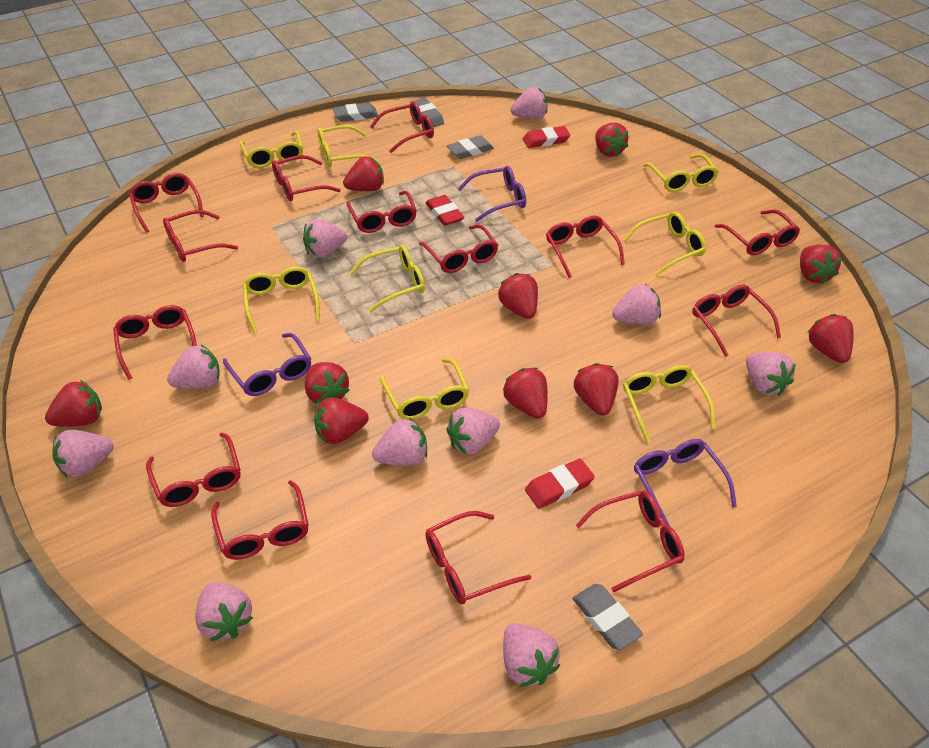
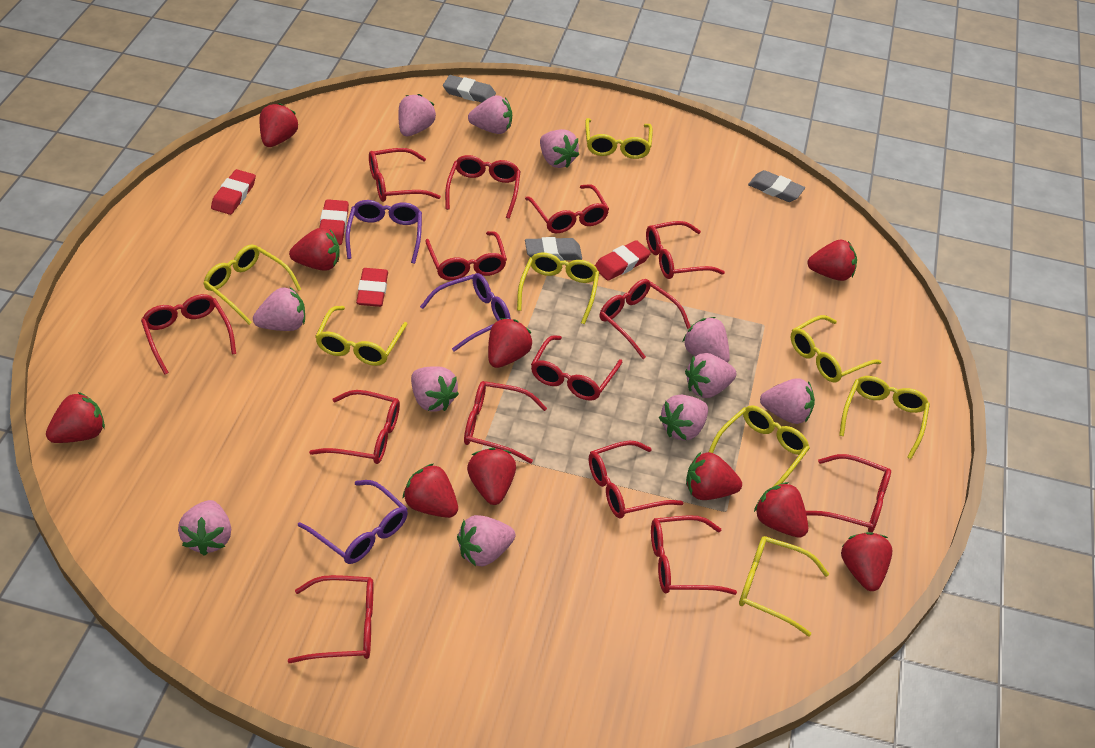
grey eraser: 4 -> 3
pink strawberry: 10 -> 11
red eraser: 3 -> 4

